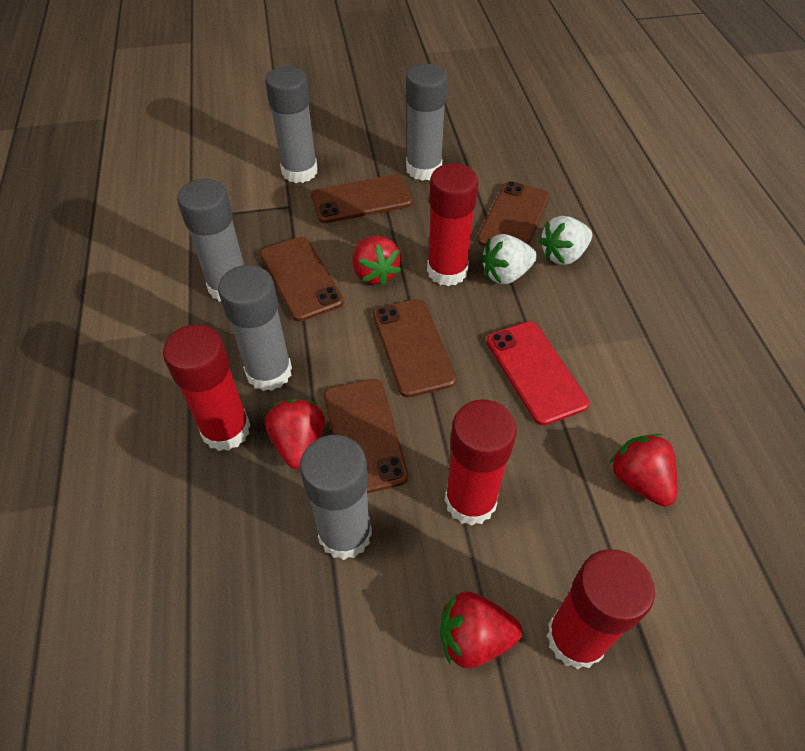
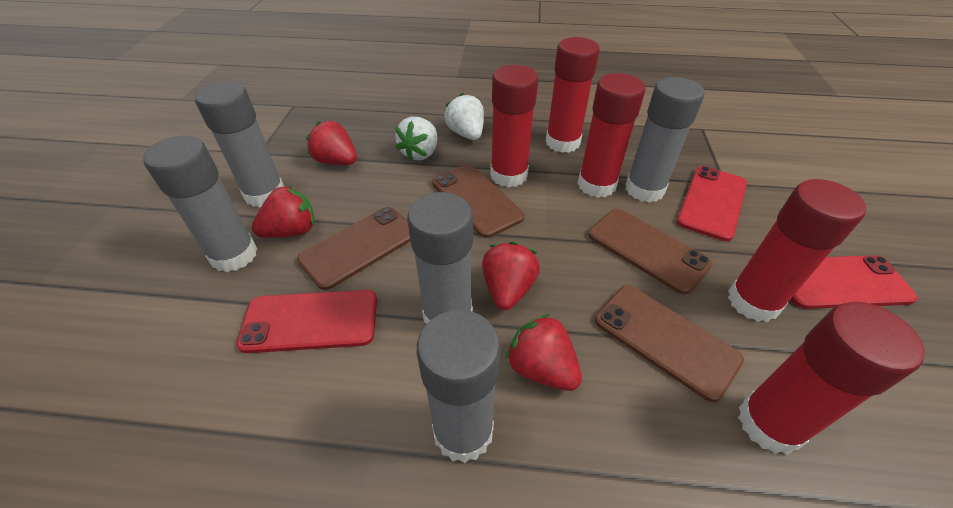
brown phone: 5 -> 4
red glue stick: 4 -> 5
red phone: 1 -> 3

